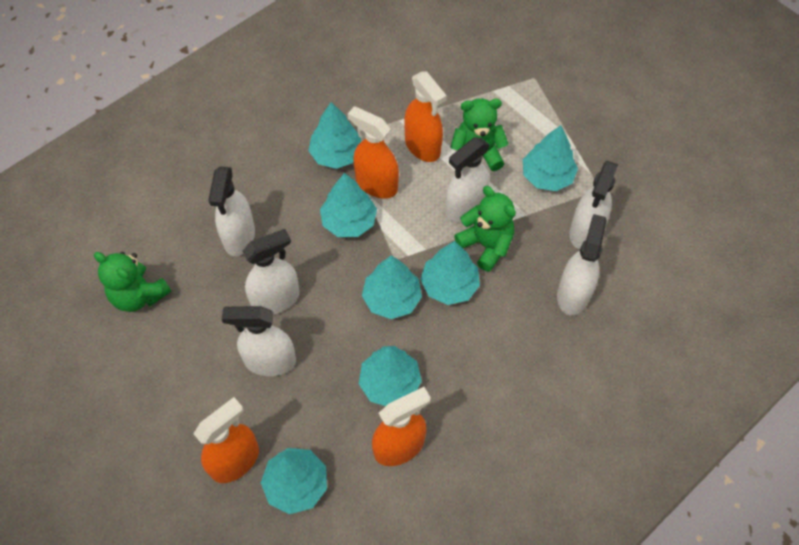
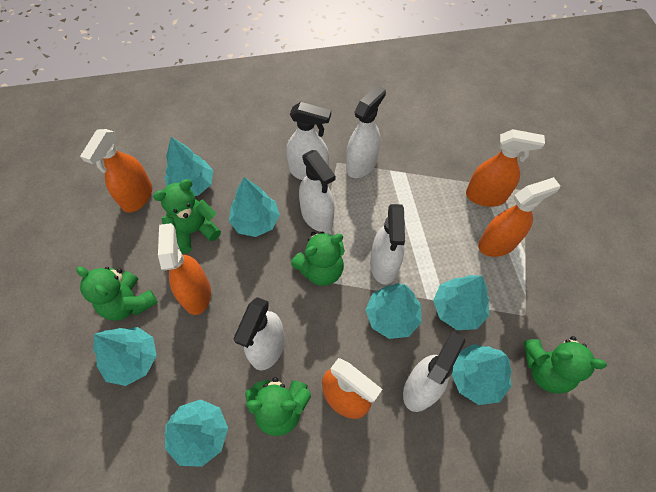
green teddy bear: 3 -> 5
orange spray bottle: 4 -> 5

